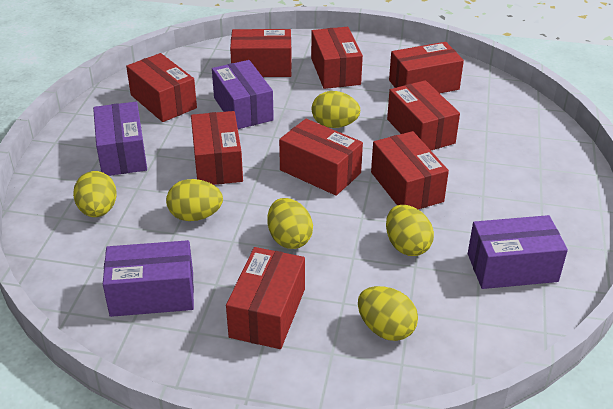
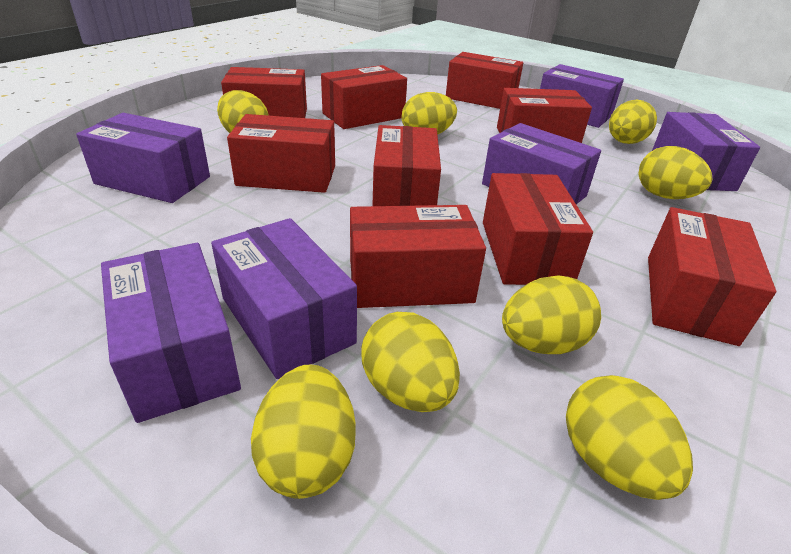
purple box: 4 -> 6
yellow egg: 6 -> 8

